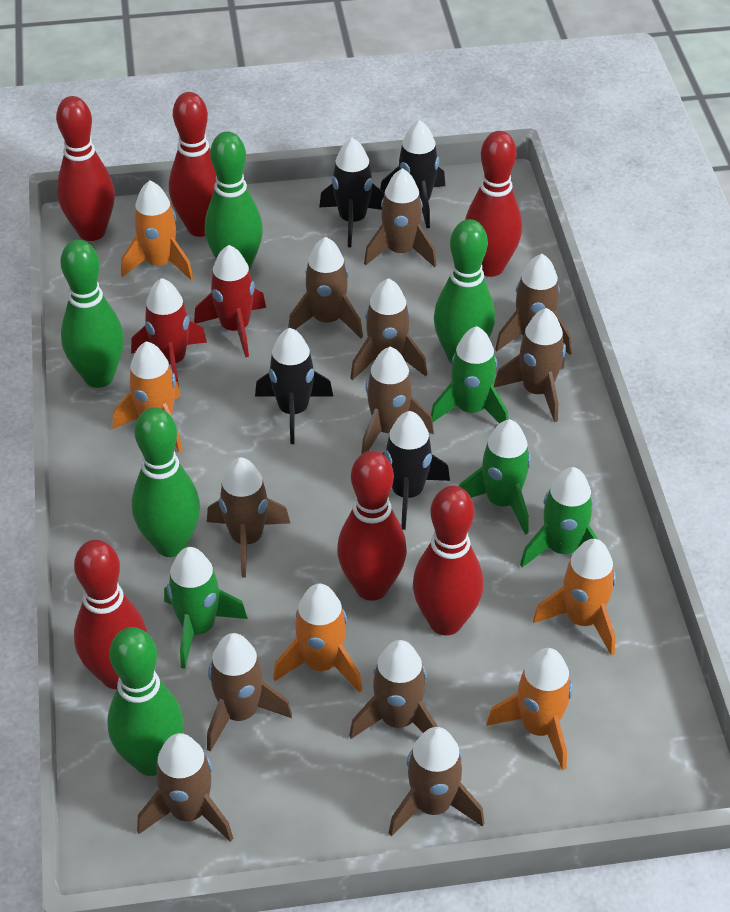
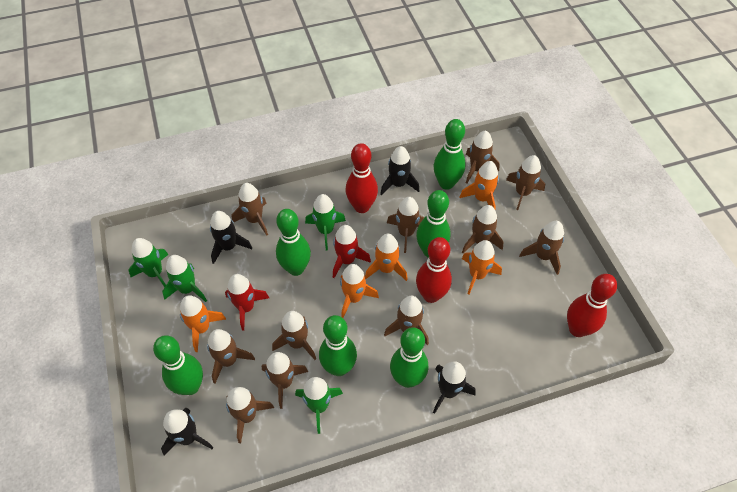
green bowling pin: 5 -> 6
red bowling pin: 6 -> 3

